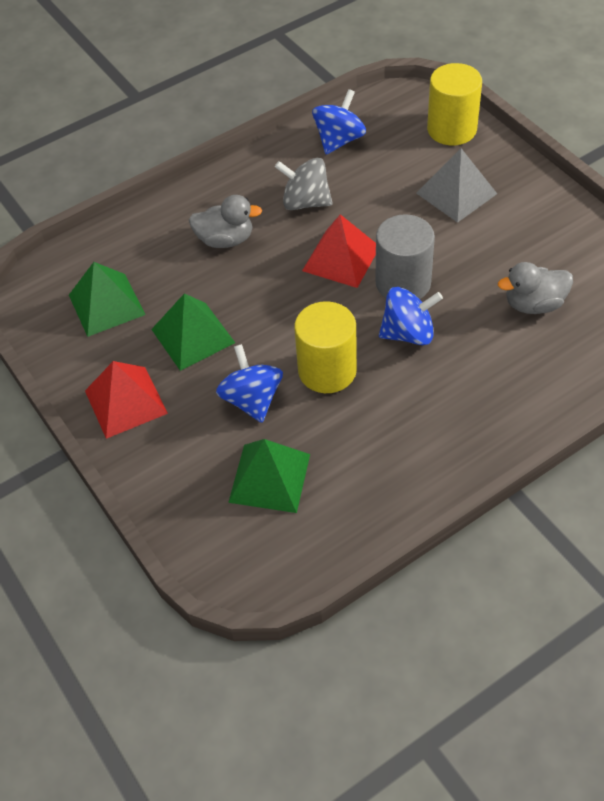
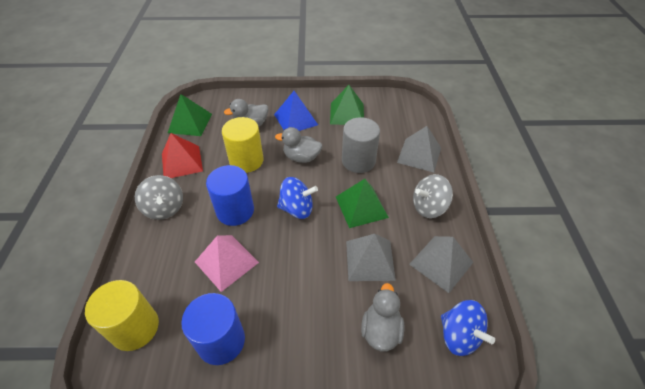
blue cylinder: 0 -> 2
blue pyramid: 0 -> 1
blue spinning top: 3 -> 2
grey duck: 2 -> 3
grey pyramid: 1 -> 3
grey spinning top: 1 -> 2
pink pyramid: 0 -> 1
red pyramid: 2 -> 1

